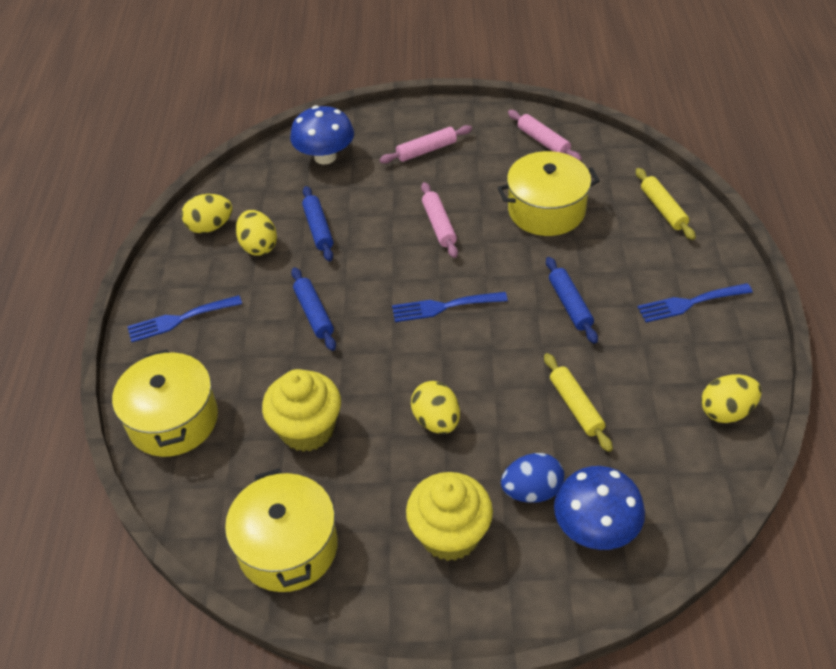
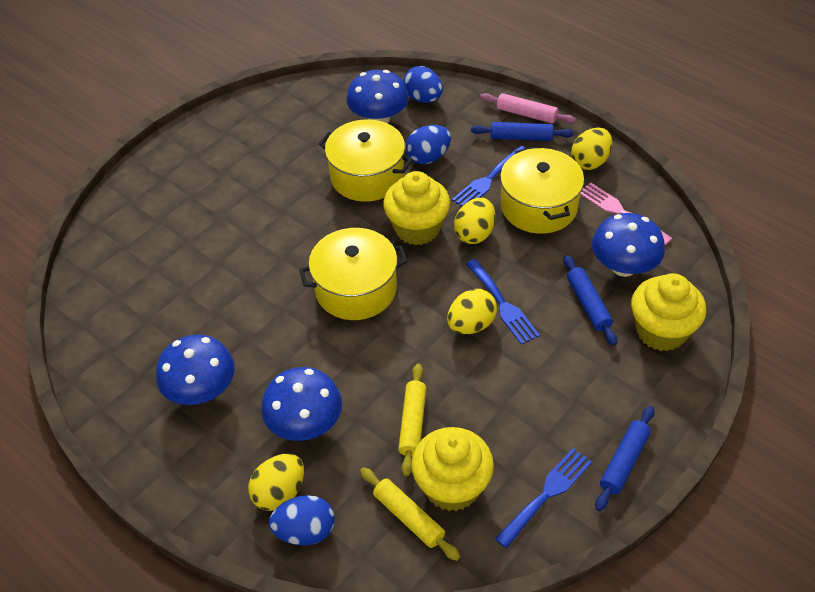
blue egg: 1 -> 3
blue mushroom: 2 -> 4
pink fork: 0 -> 1
pink rolling pin: 3 -> 1
yellow cupcake: 2 -> 3

